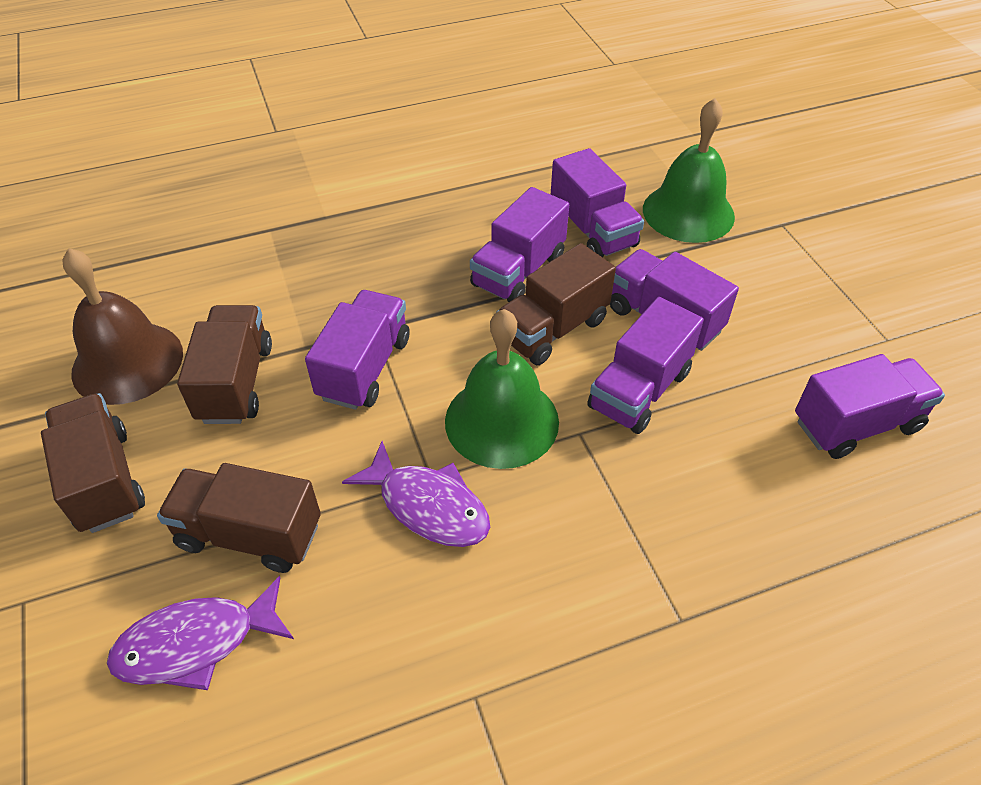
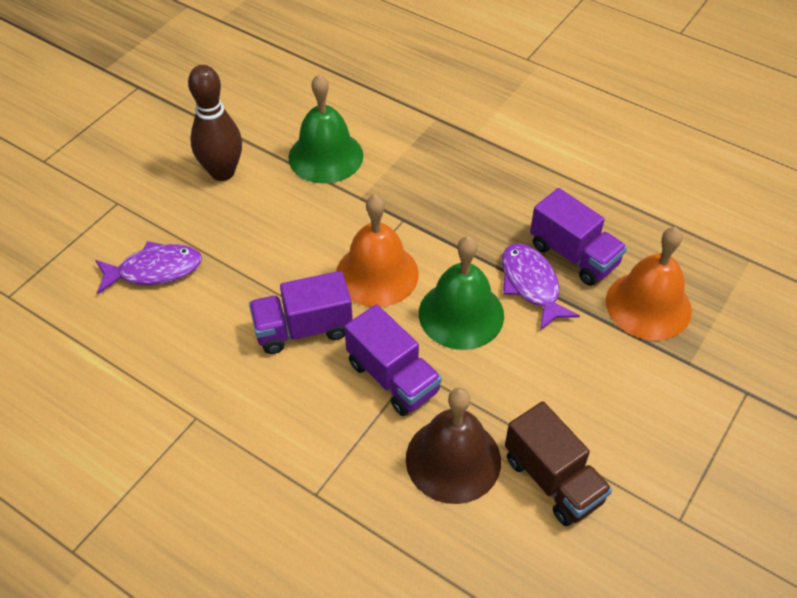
brown bowling pin: 0 -> 1
brown truck: 4 -> 1
orange bell: 0 -> 2
purple truck: 6 -> 3

